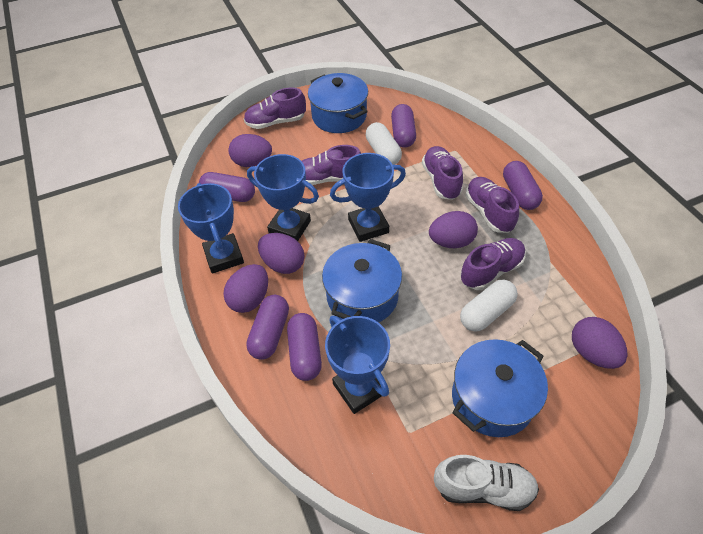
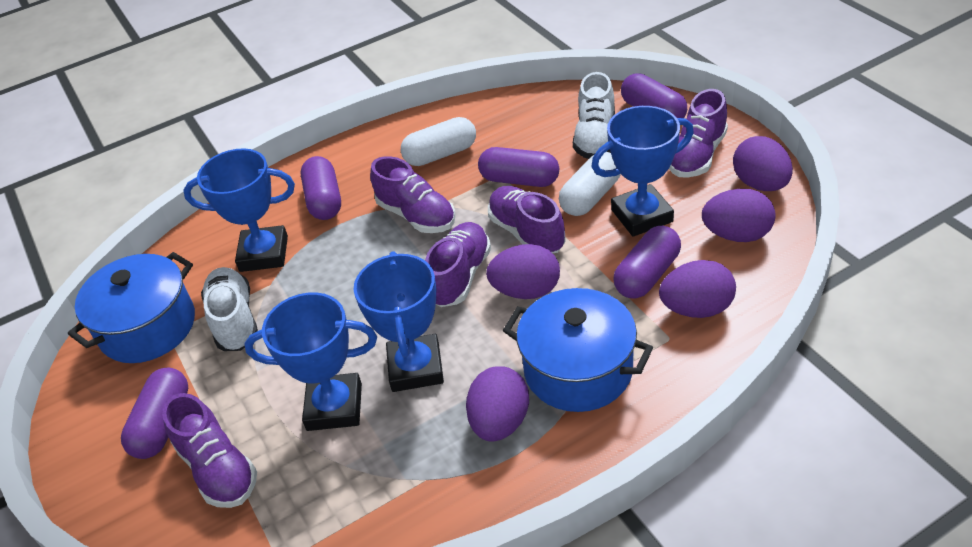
blue pot: 3 -> 2
white shoe: 1 -> 2

